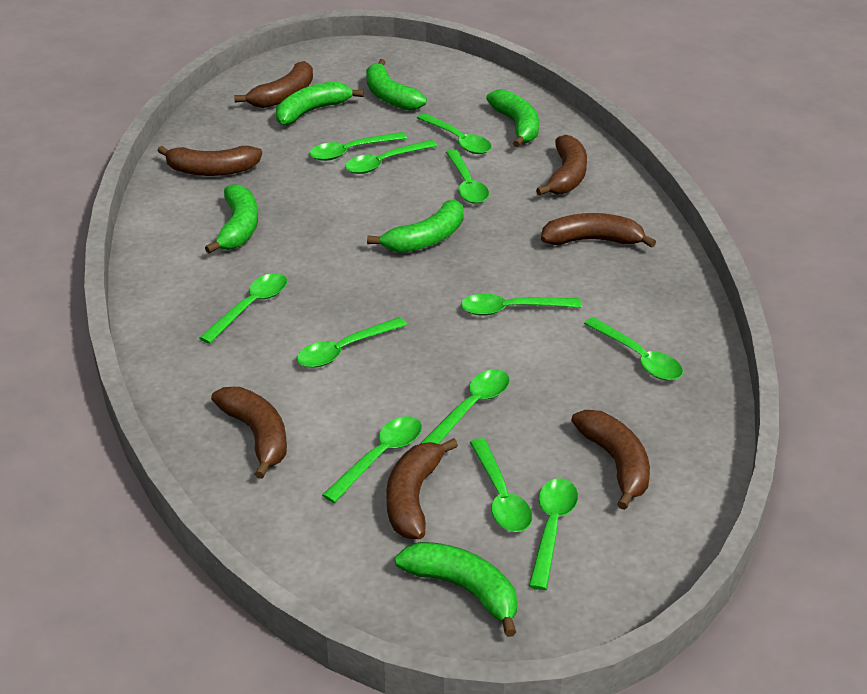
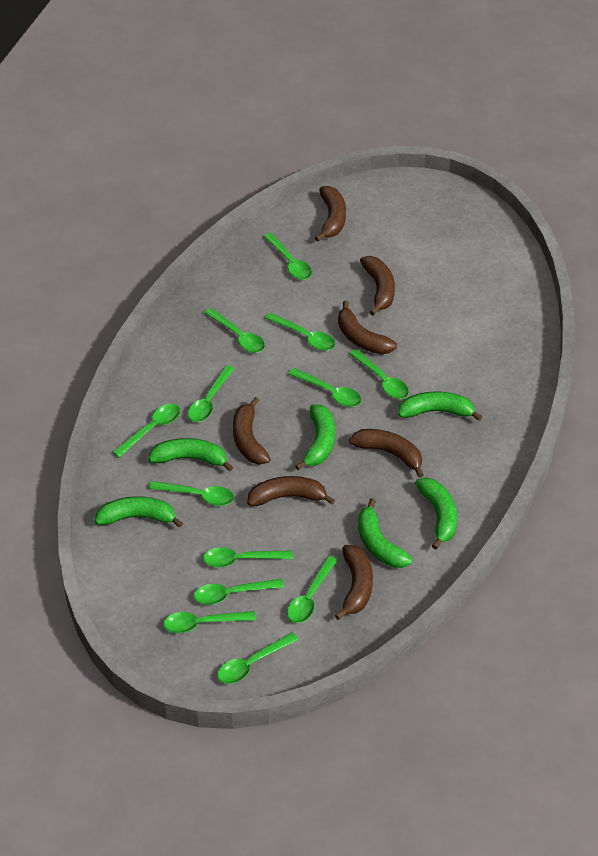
green spoon: 12 -> 13

